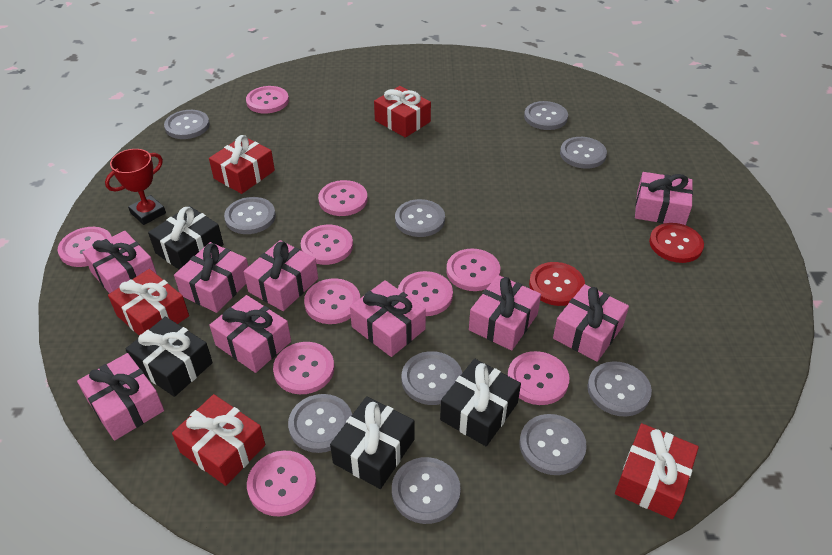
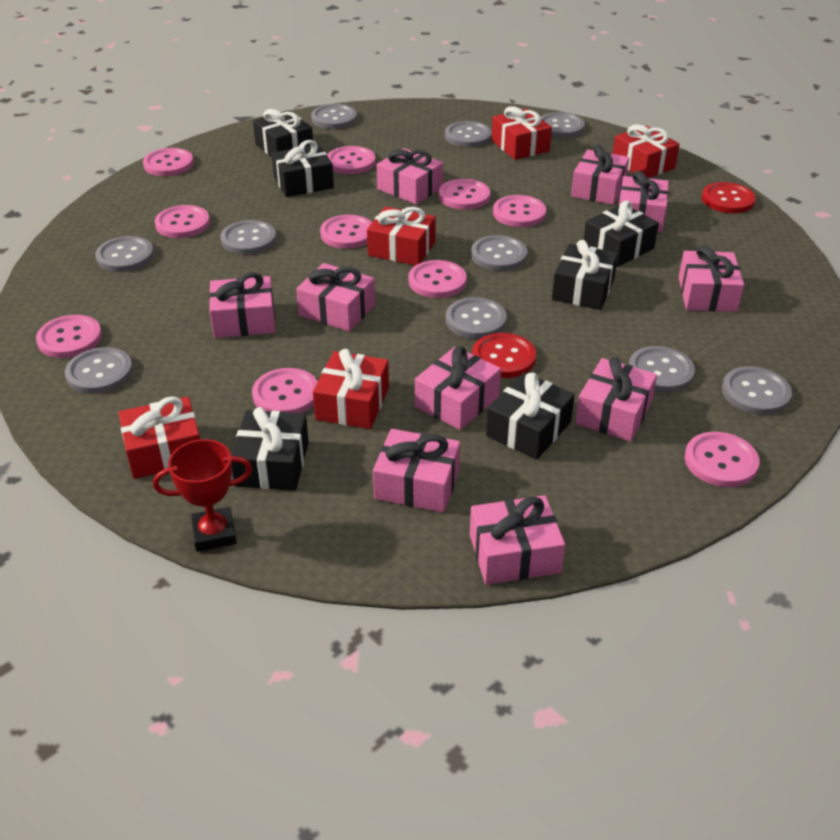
black gift: 4 -> 6
pink gift: 9 -> 10

